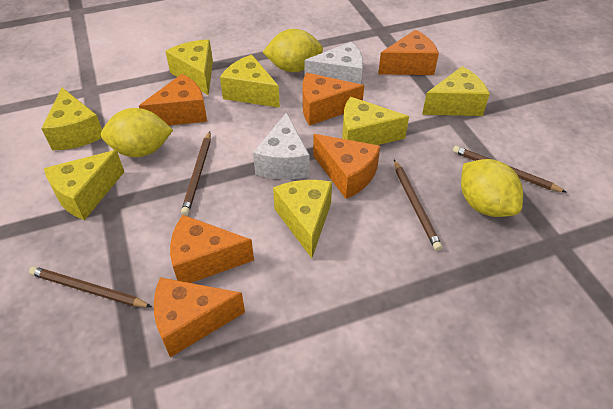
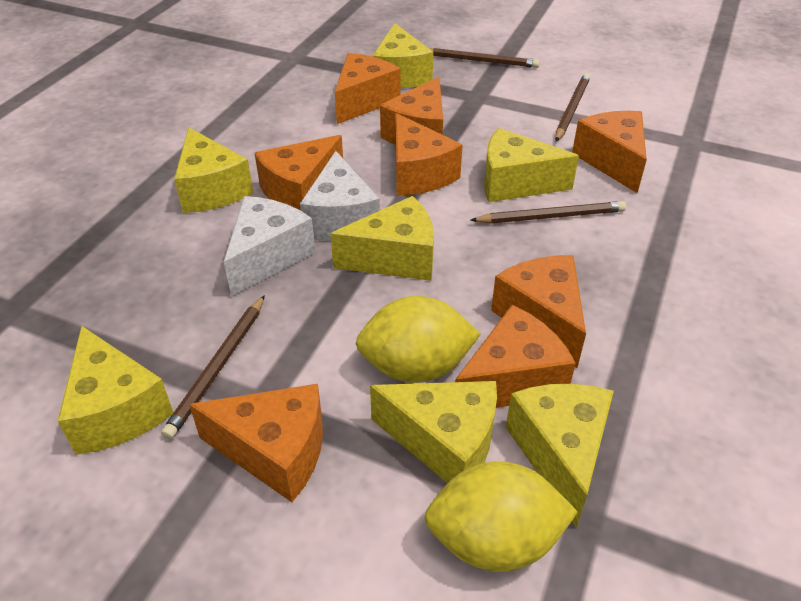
orange cheese: 6 -> 8
yellow lemon: 3 -> 2

